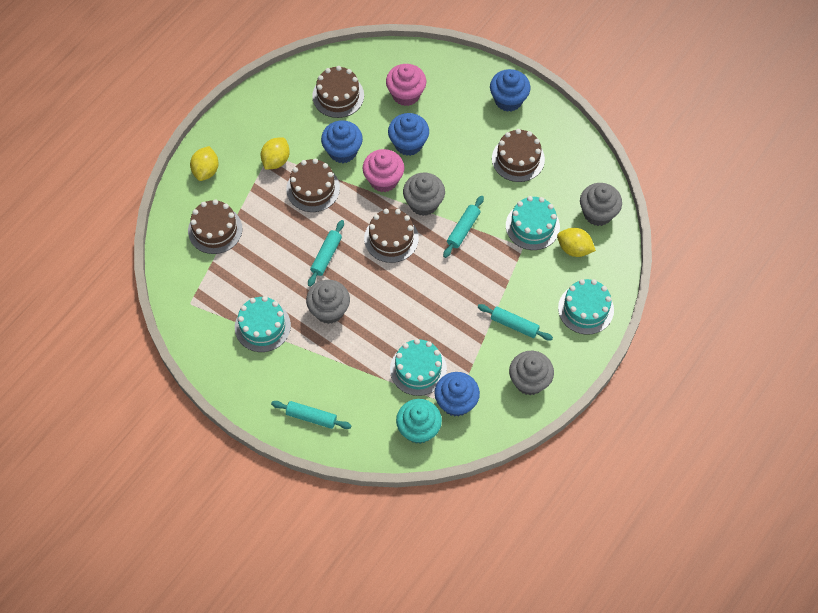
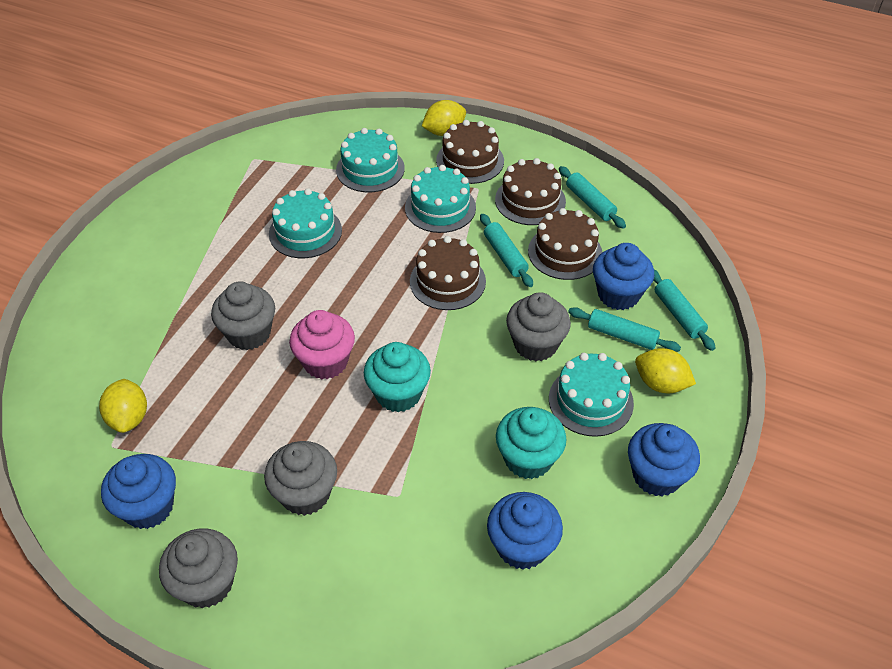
brown cake: 5 -> 4
pink cupcake: 2 -> 1
turquoise cupcake: 1 -> 2

